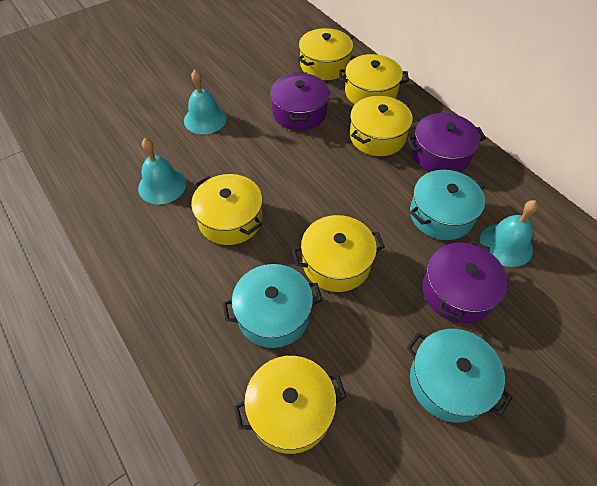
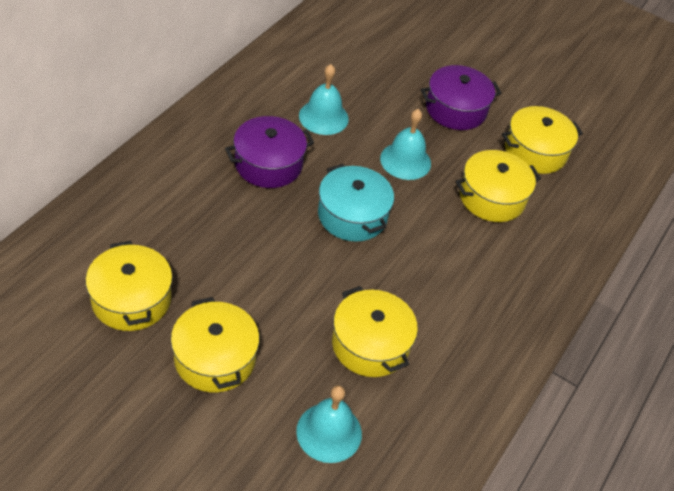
purple pot: 3 -> 2
turquoise pot: 3 -> 1
yellow pot: 6 -> 5

